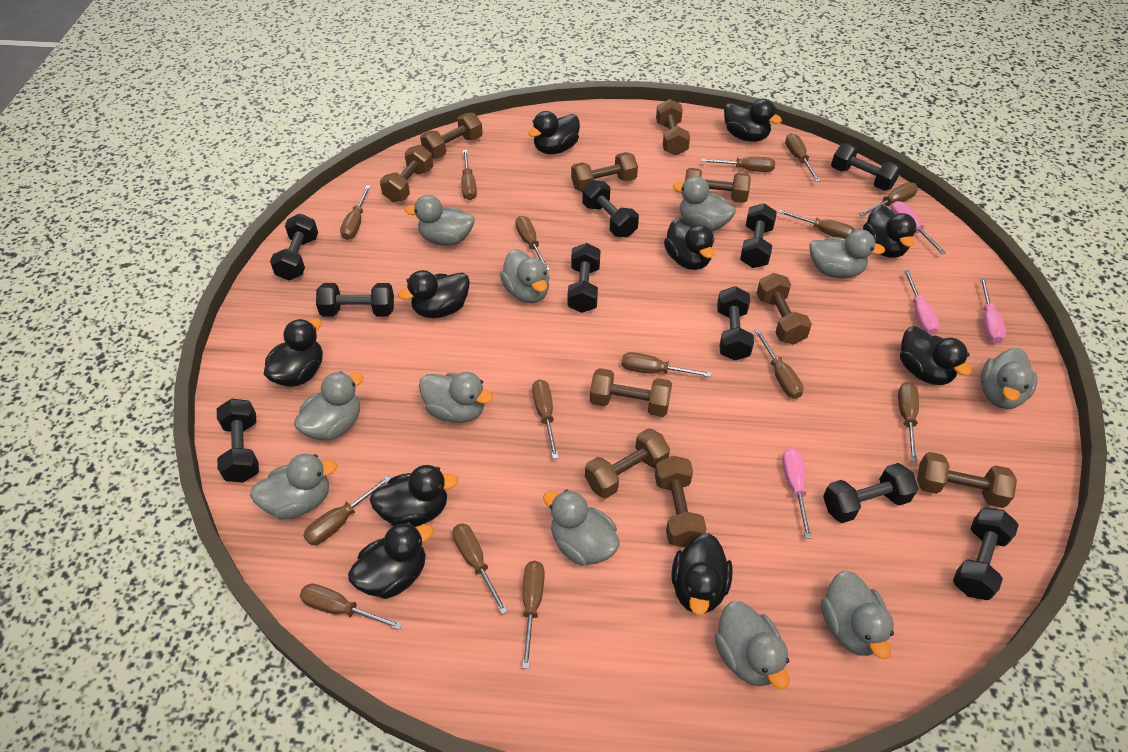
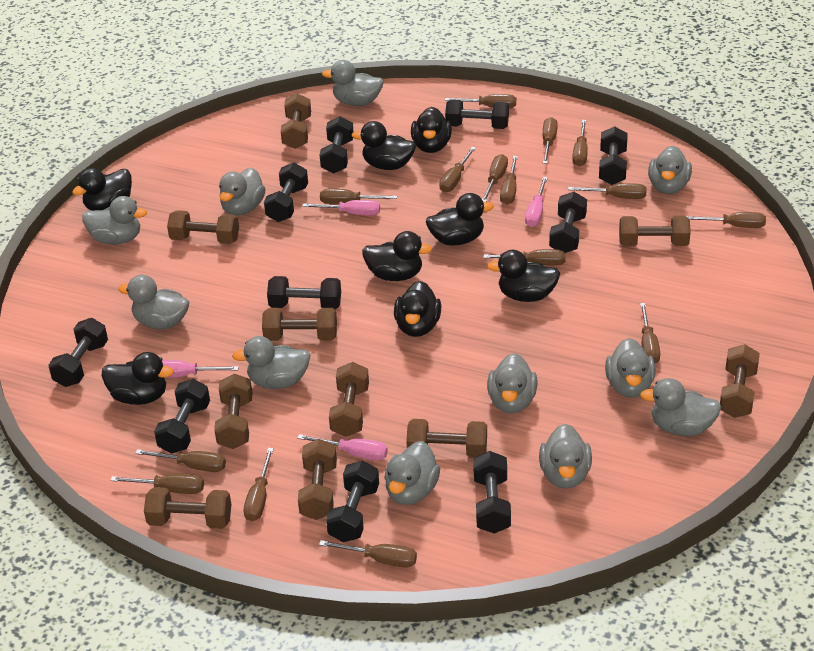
black duck: 10 -> 8

